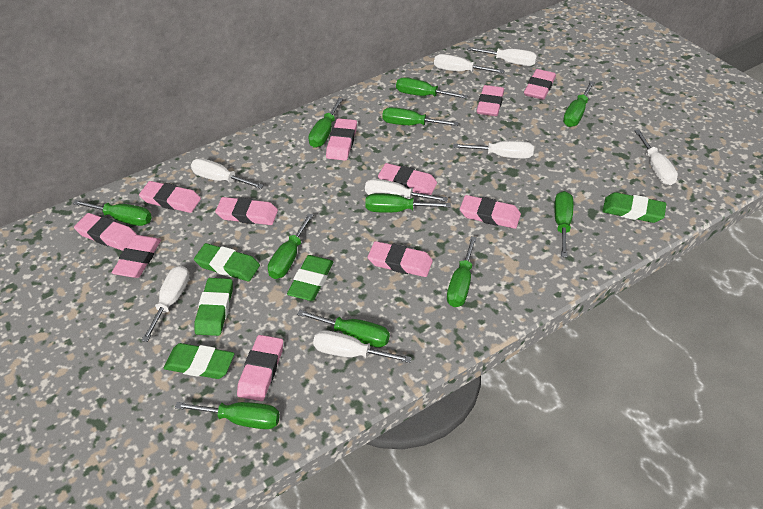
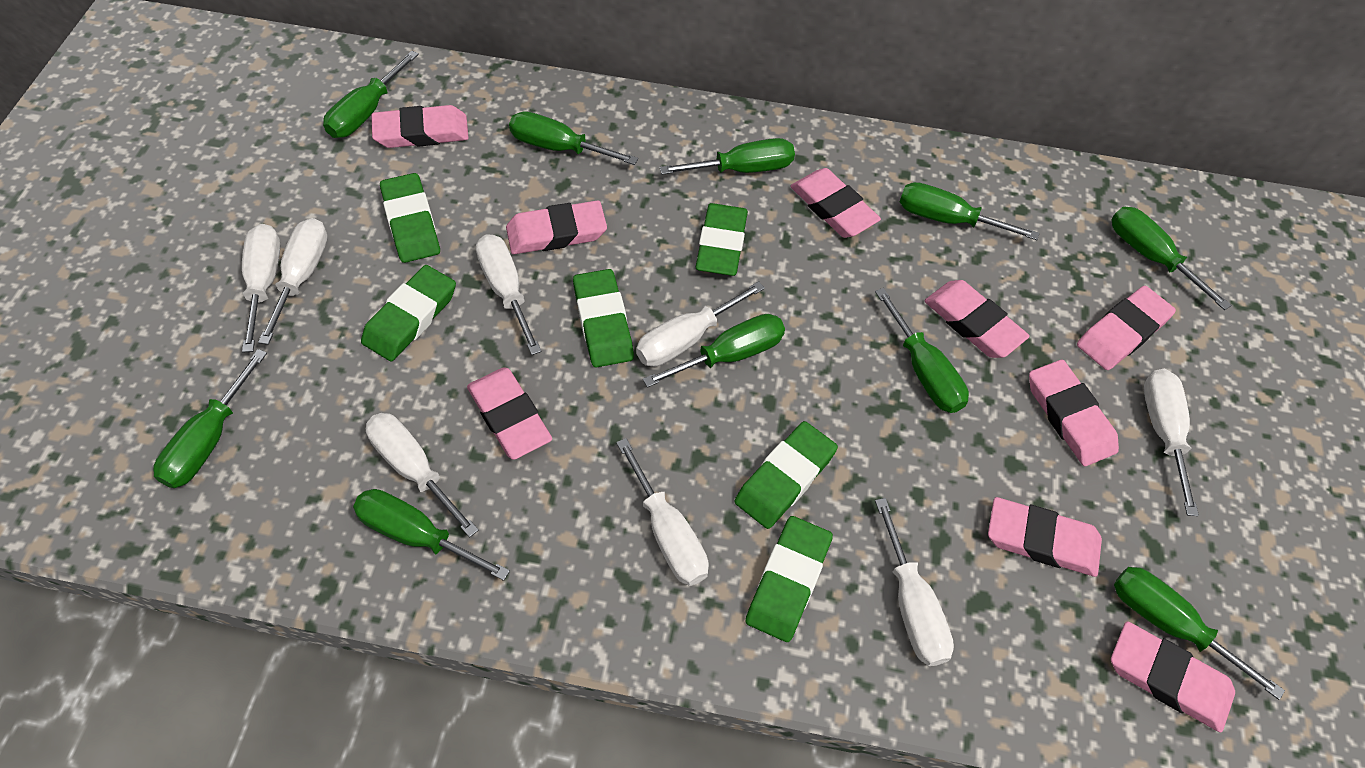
green eraser: 5 -> 6
green screwdriver: 11 -> 10
pink eraser: 11 -> 9

